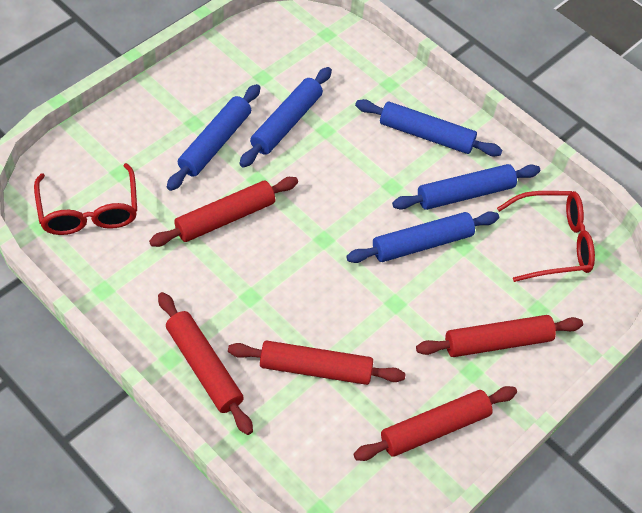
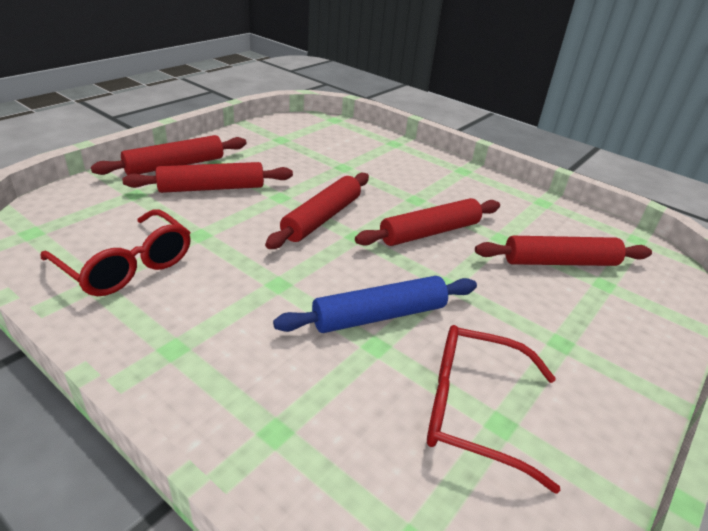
blue rolling pin: 5 -> 1

